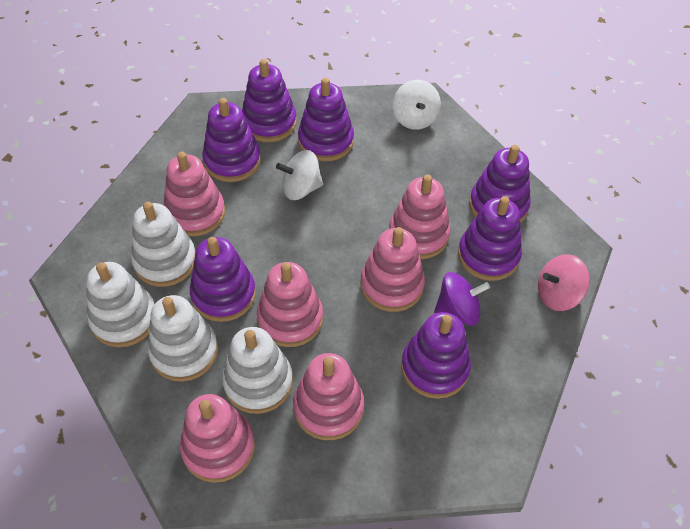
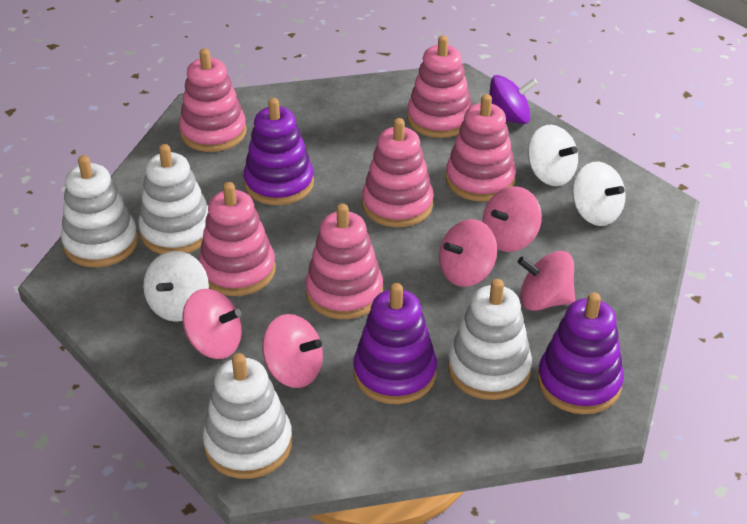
pink spinning top: 1 -> 5
purple stacking toy: 7 -> 3
white spinning top: 2 -> 3

